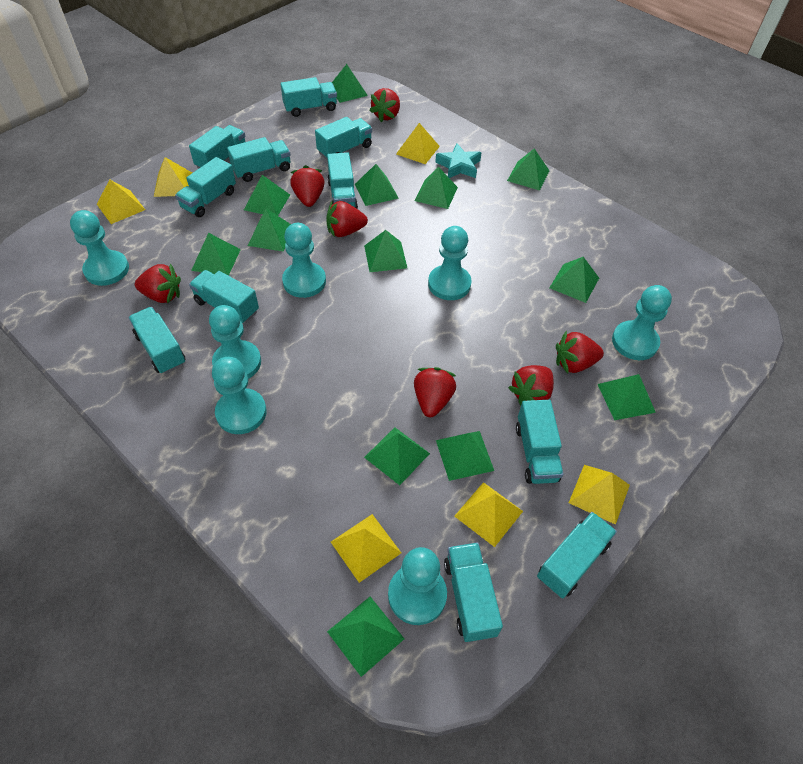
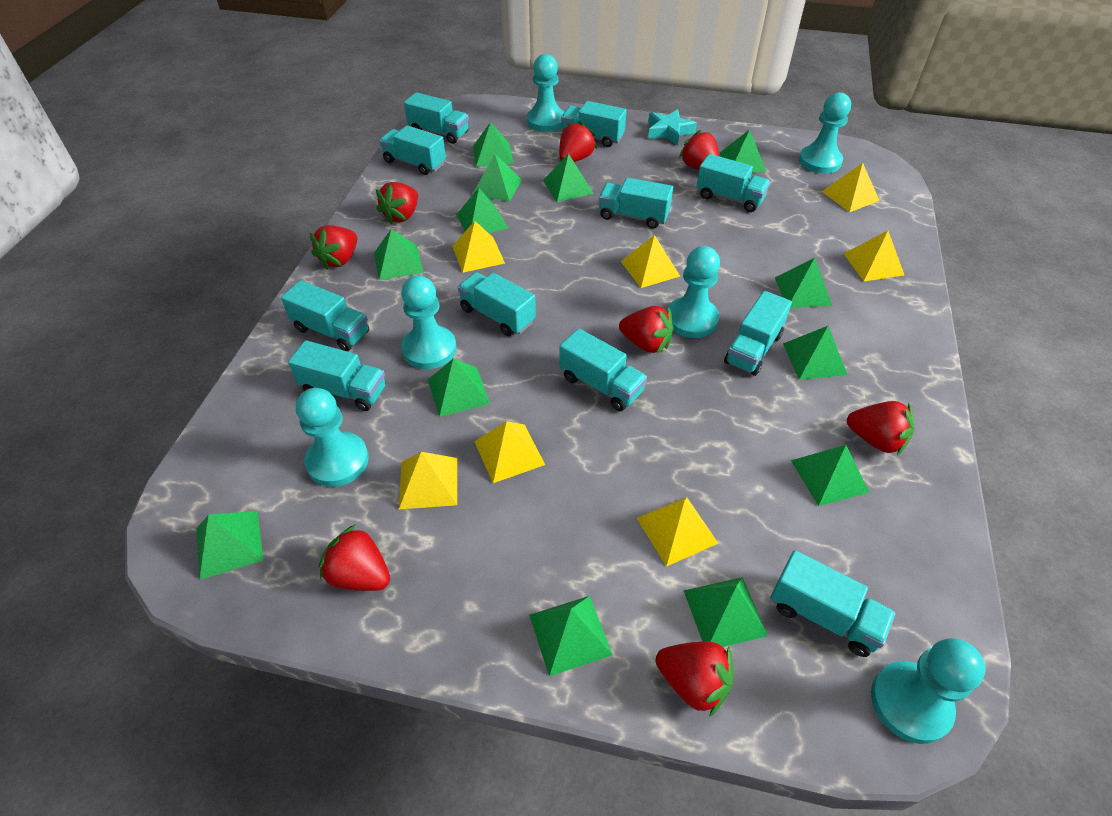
red strawberry: 7 -> 8
turquoise pawn: 7 -> 6
yellow pyramid: 6 -> 7

